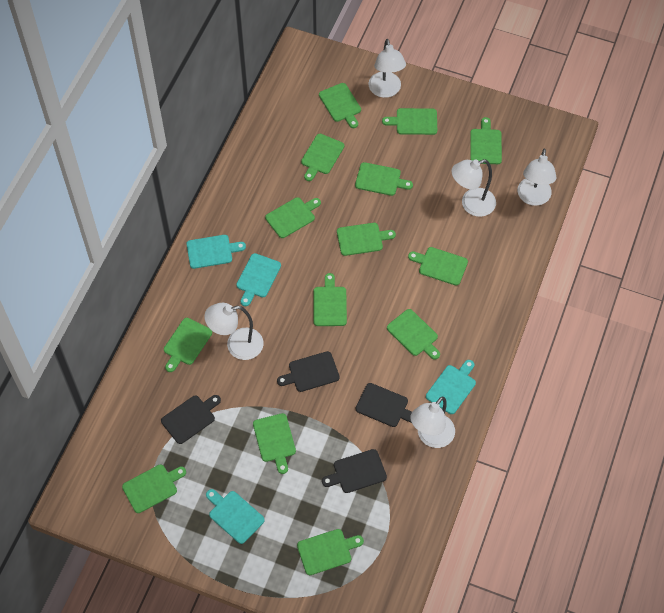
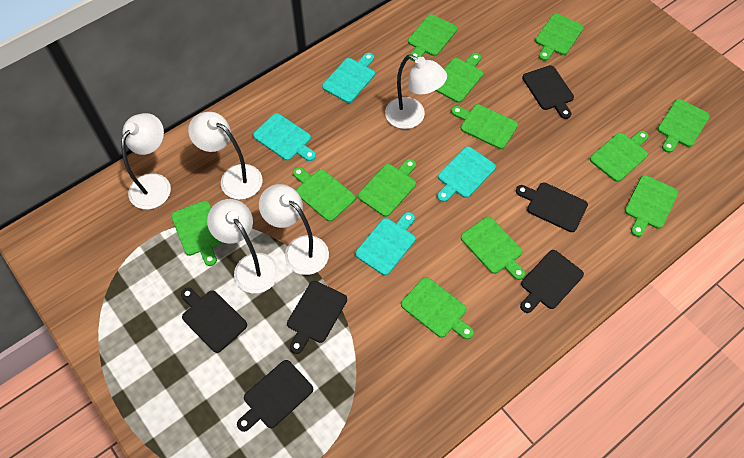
black cutting board: 4 -> 6
green cutting board: 14 -> 12

